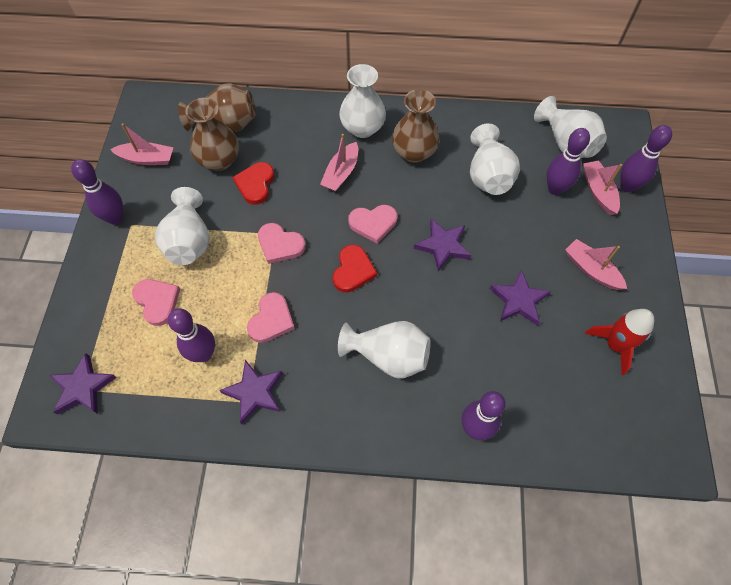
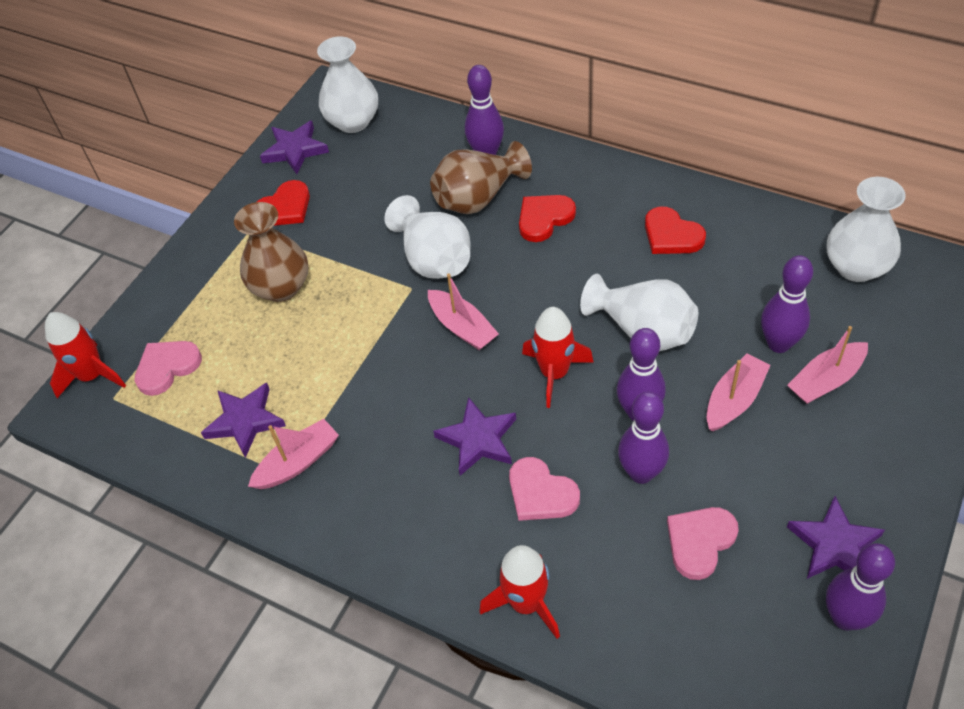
brown vase: 3 -> 2
pink heart: 4 -> 3
red heart: 2 -> 3
red rocket: 1 -> 3
white vase: 5 -> 4

